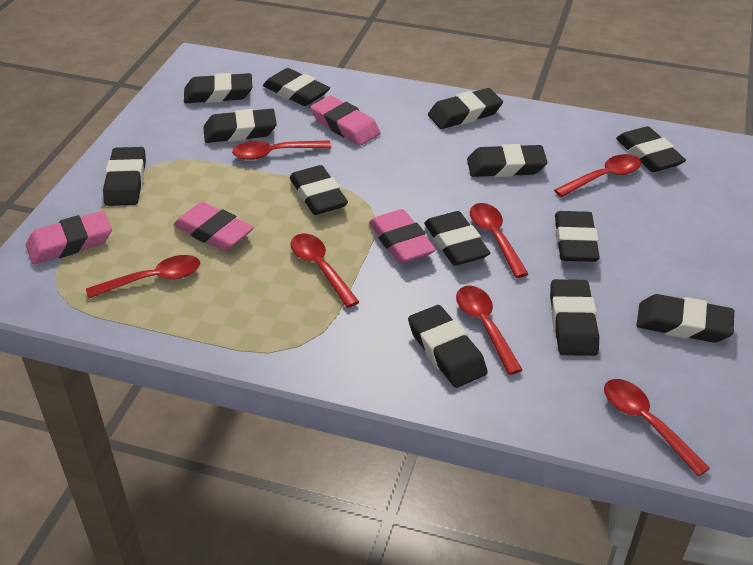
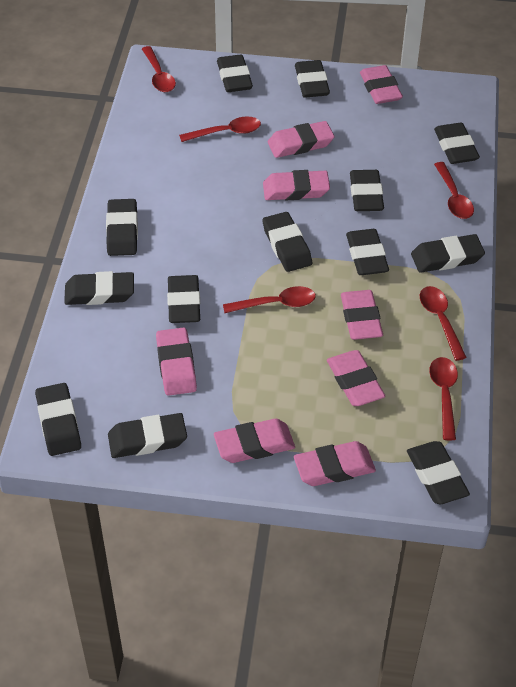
pink eraser: 4 -> 8
red spoon: 7 -> 6

